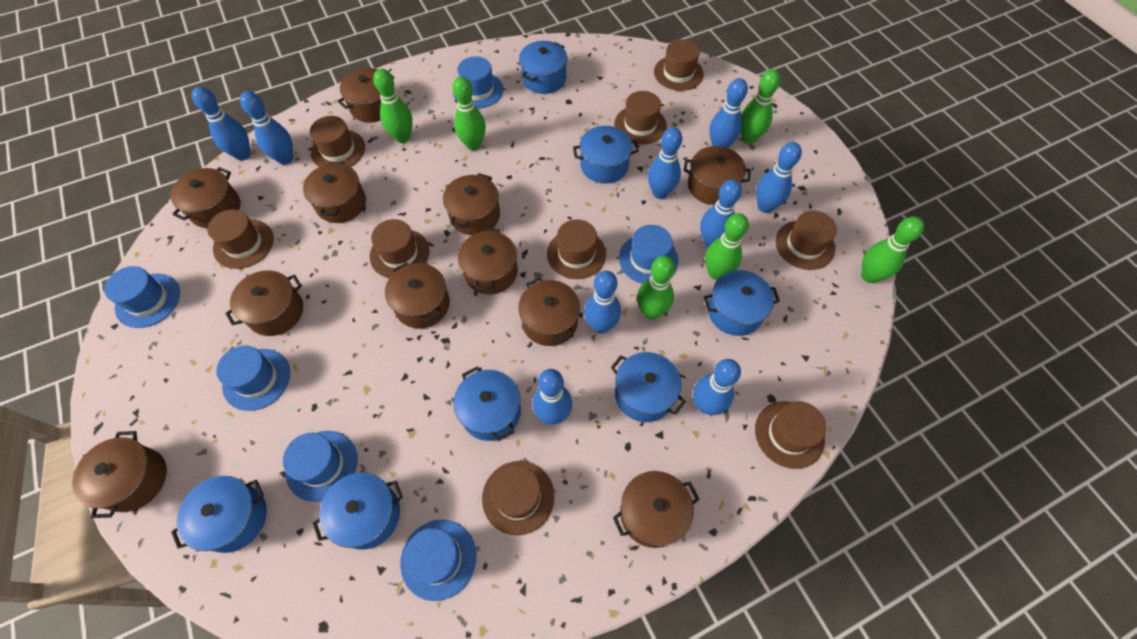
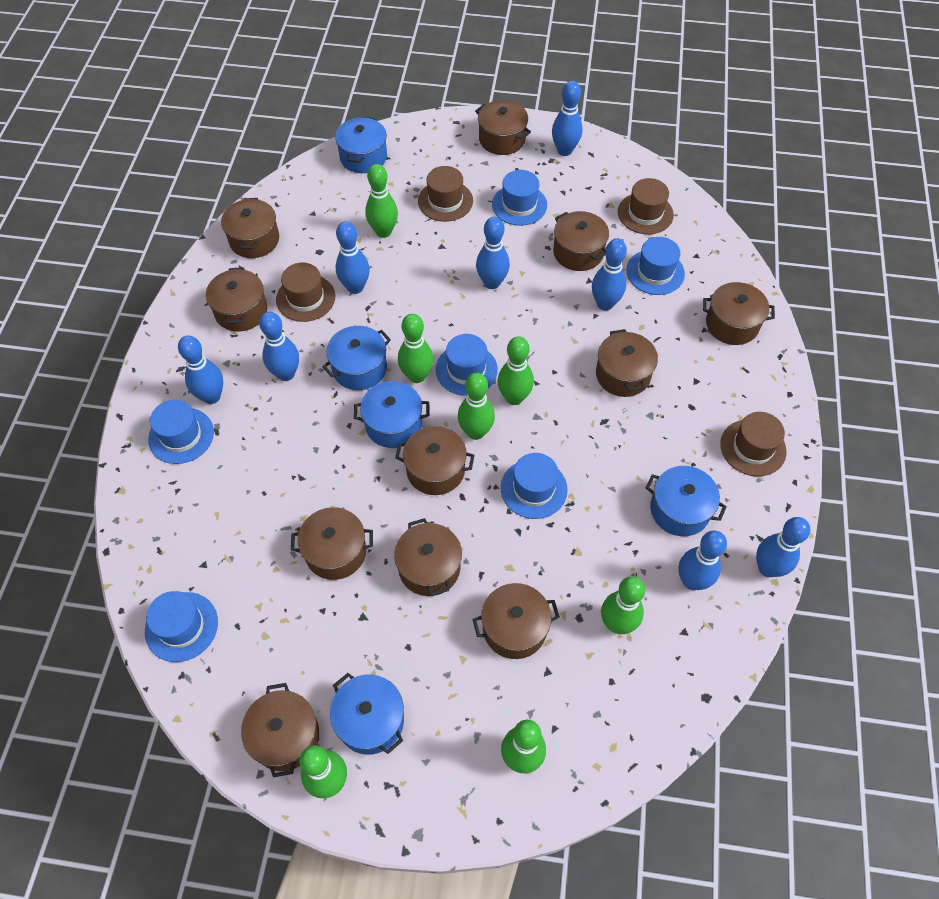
blue bowling pin: 9 -> 8
blue pot: 7 -> 5
brown hat: 9 -> 4
green bowling pin: 6 -> 7

